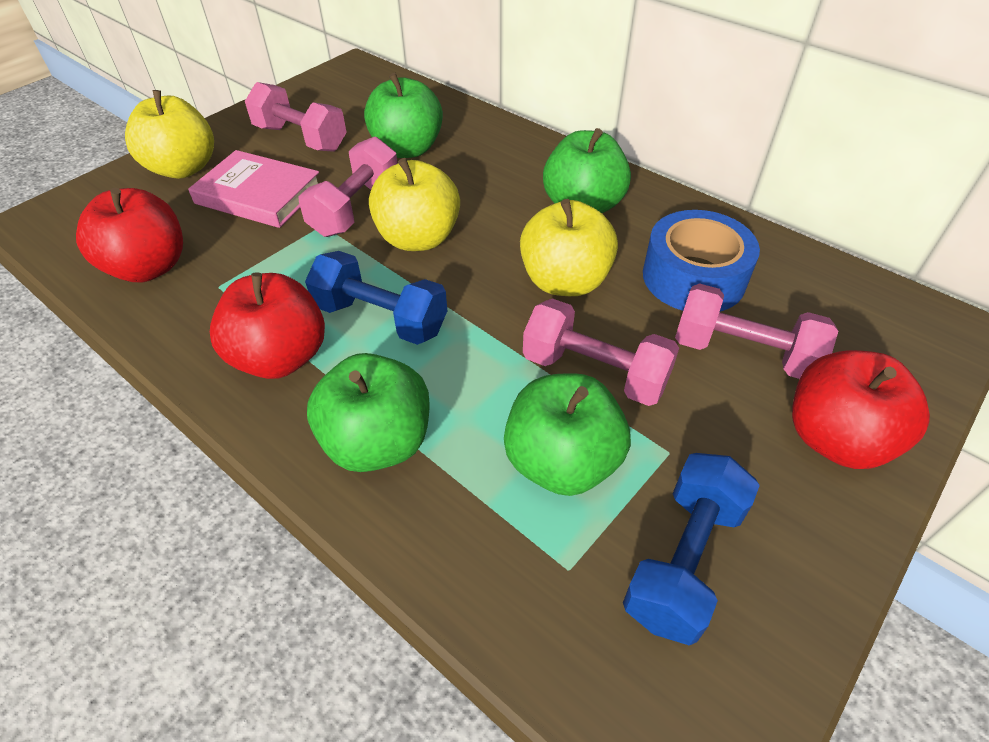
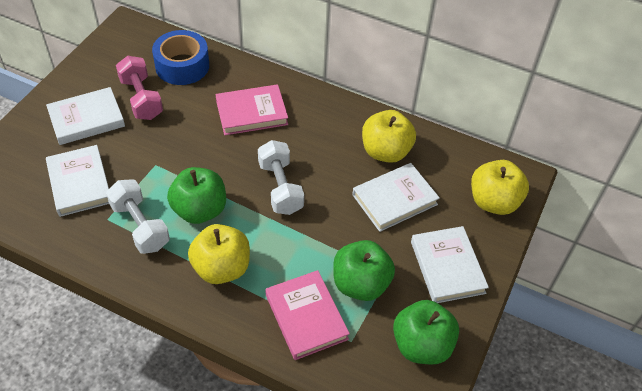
blue dumbbell: 2 -> 0
green apple: 4 -> 3
pink book: 1 -> 2
pink dumbbell: 4 -> 1
red apple: 3 -> 0
white book: 0 -> 4
white dumbbell: 0 -> 2

